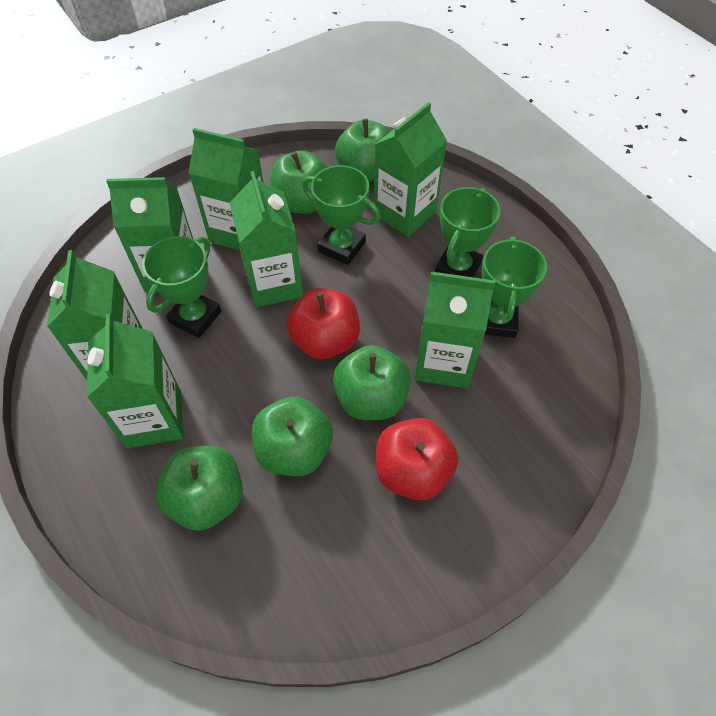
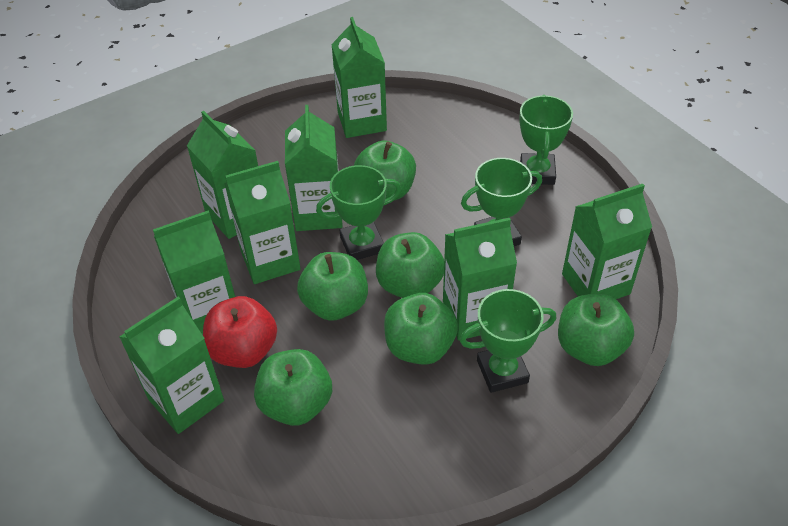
green apple: 5 -> 6
green carton: 7 -> 8
red apple: 2 -> 1

